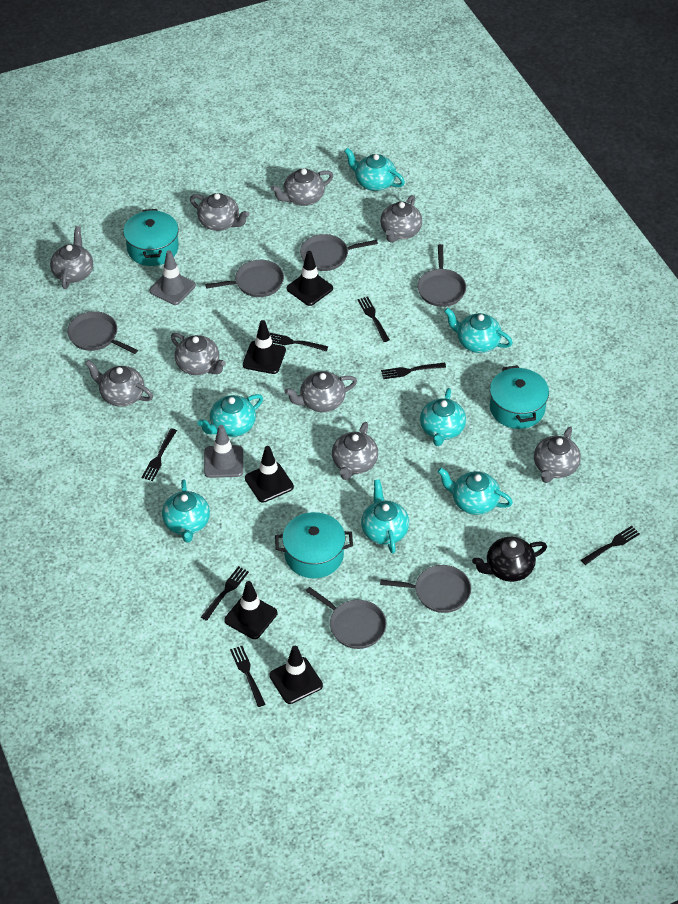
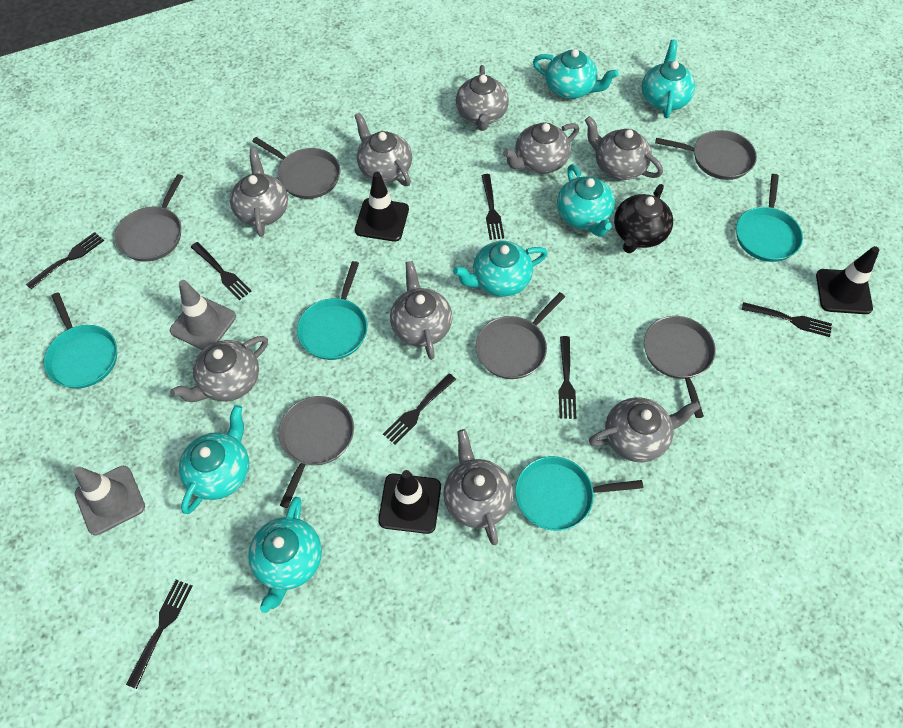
black traffic cone: 5 -> 3
turquoise pan: 0 -> 4
turquoise pot: 3 -> 0
turquoise teapot: 7 -> 6

